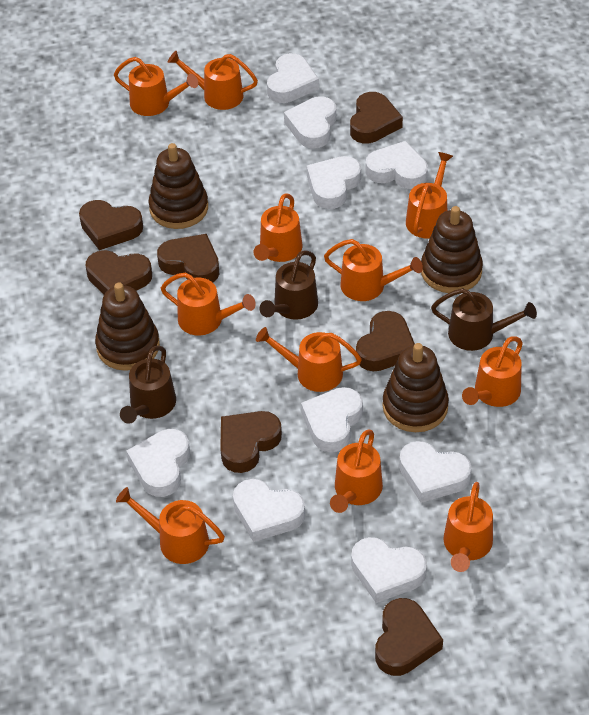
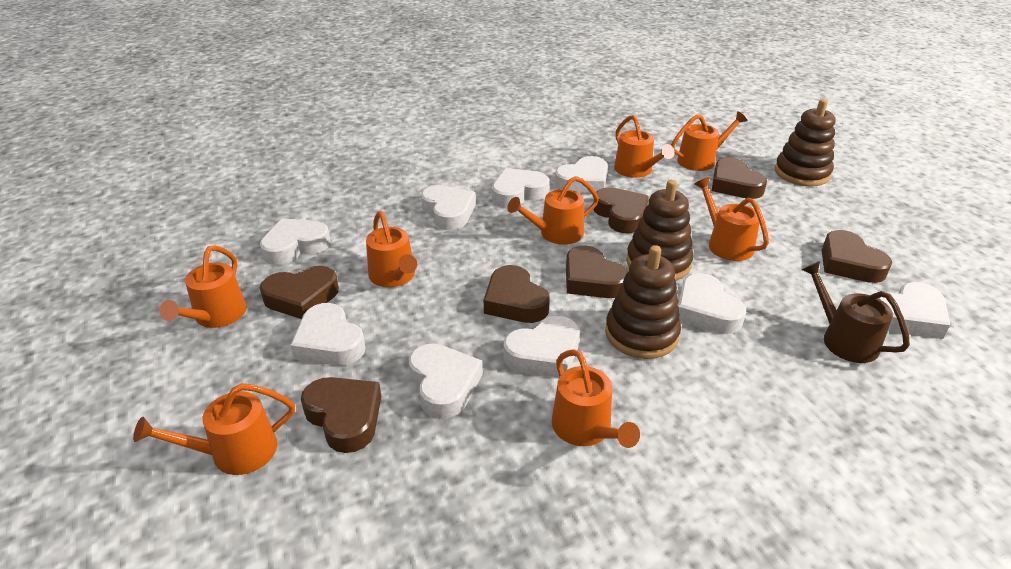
brown stacking toy: 4 -> 3
brown watering can: 3 -> 1
orange watering can: 11 -> 8

